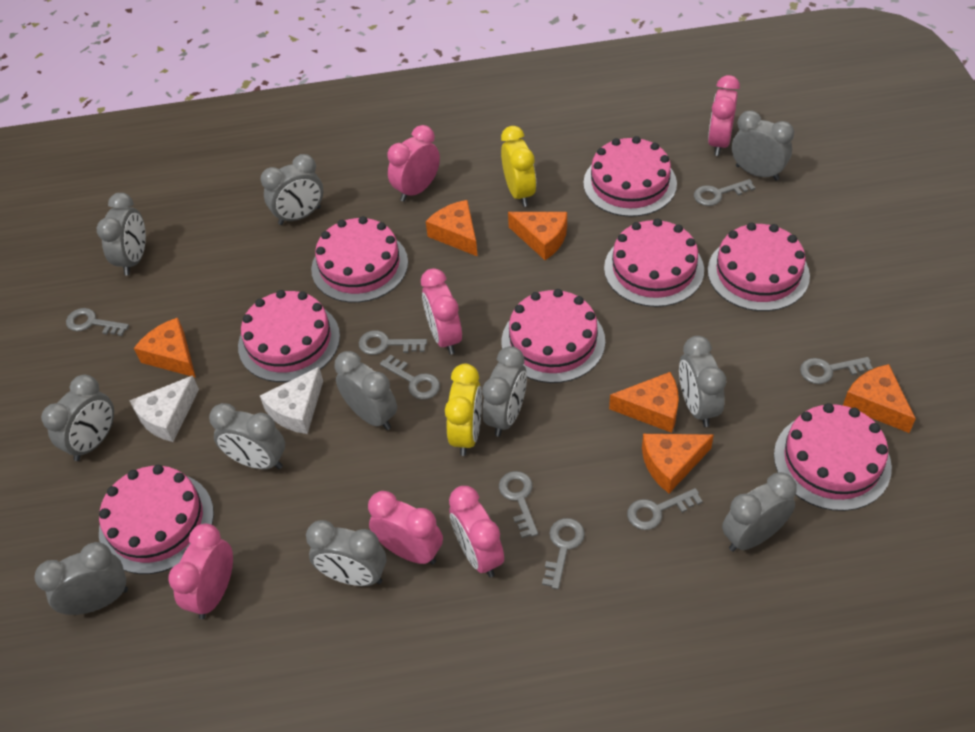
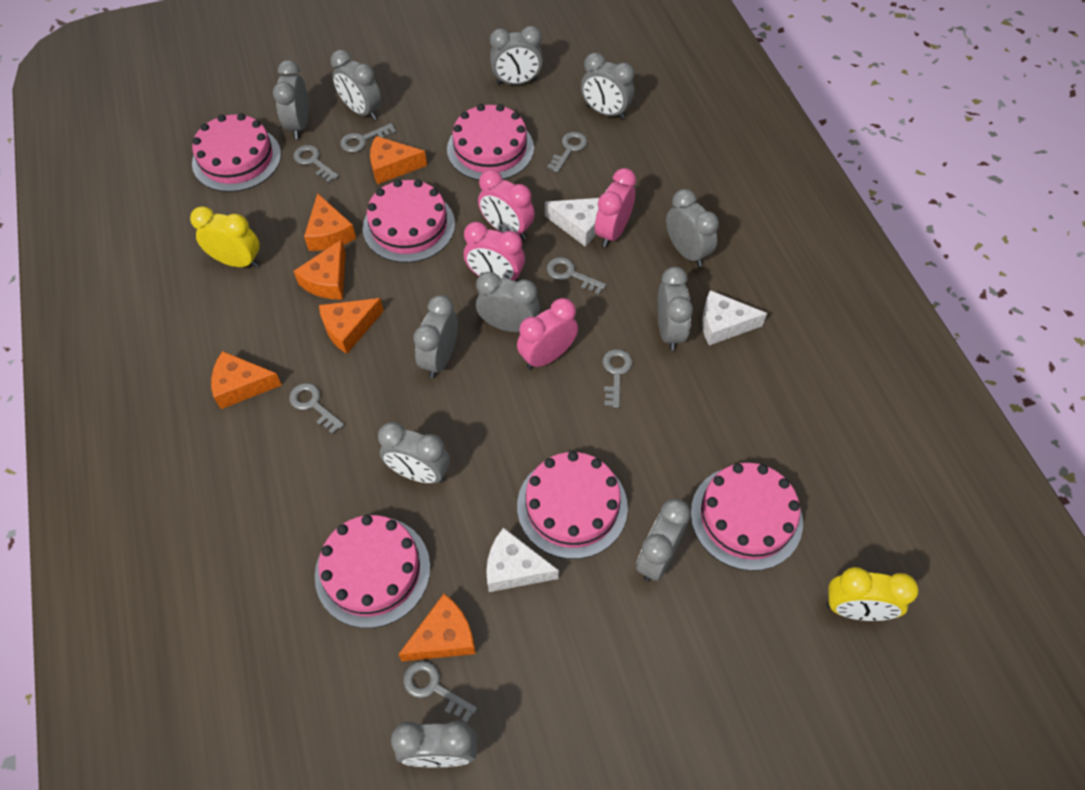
grey key: 8 -> 7
pink cake: 8 -> 6
pink clock: 6 -> 4
white cheese: 2 -> 3

